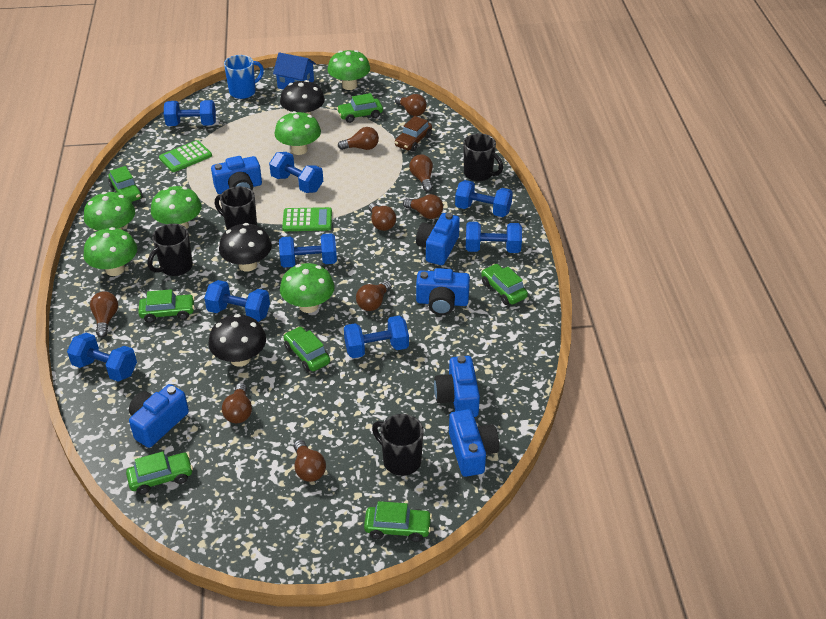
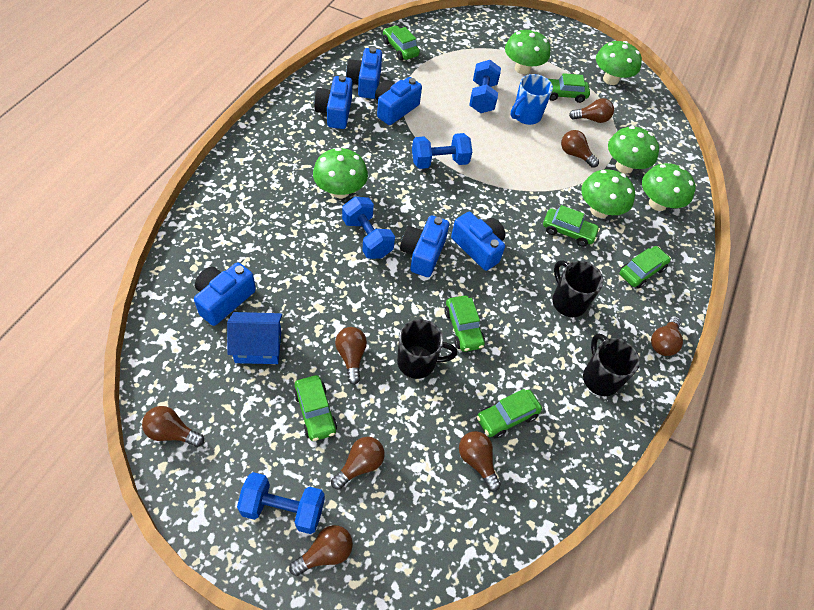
black mug: 4 -> 3
black mushroom: 3 -> 0
blue dumbbell: 8 -> 4
brown car: 1 -> 0
brown light bulb: 9 -> 8
green calculator: 2 -> 0

